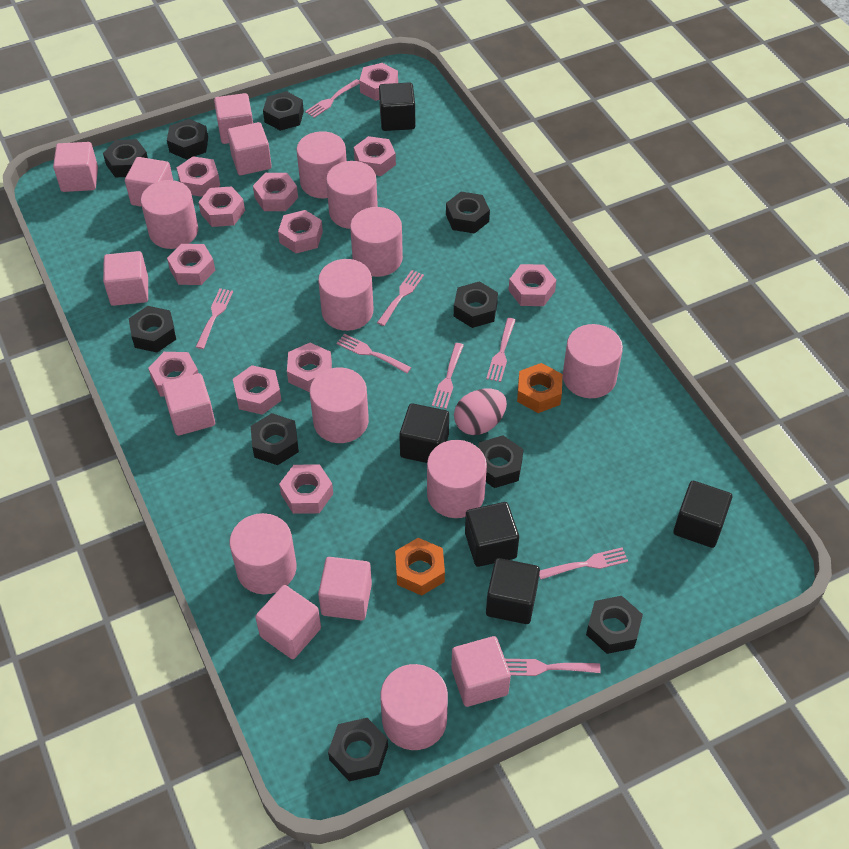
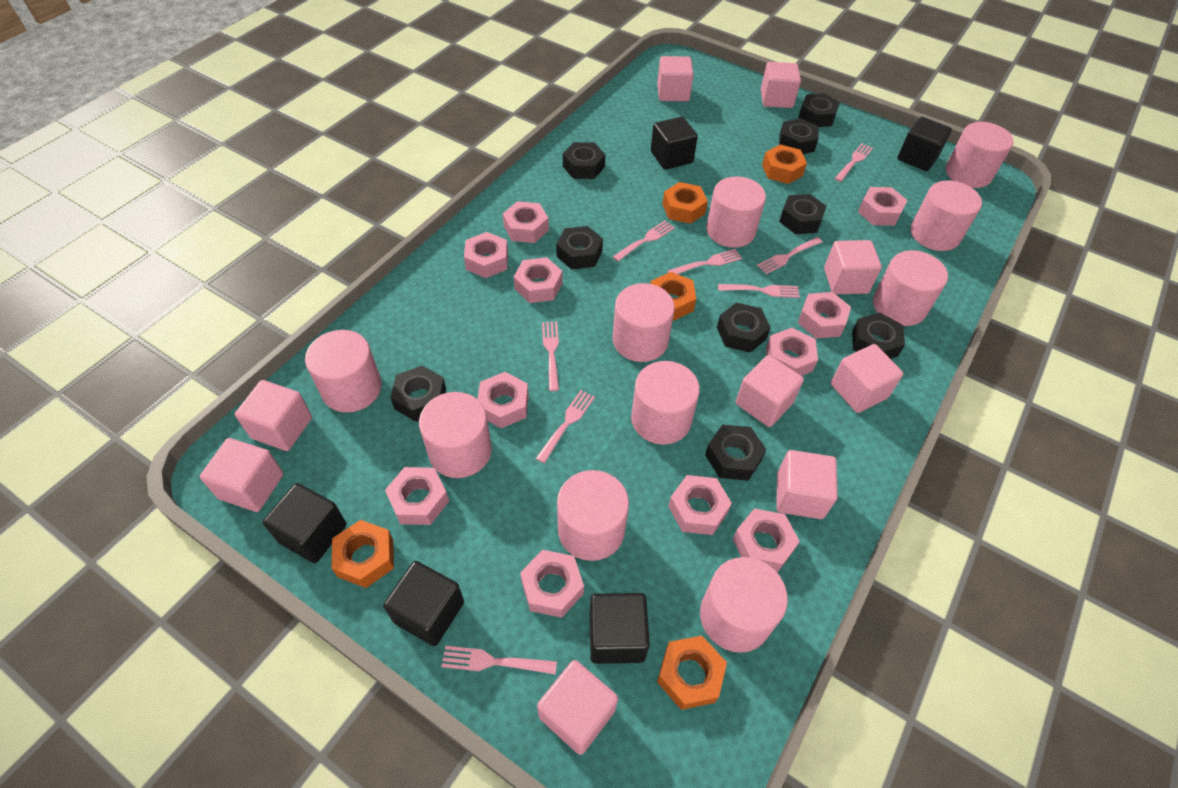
black nut: 10 -> 9
orange nut: 2 -> 5
pink egg: 1 -> 0
pink nut: 12 -> 11

